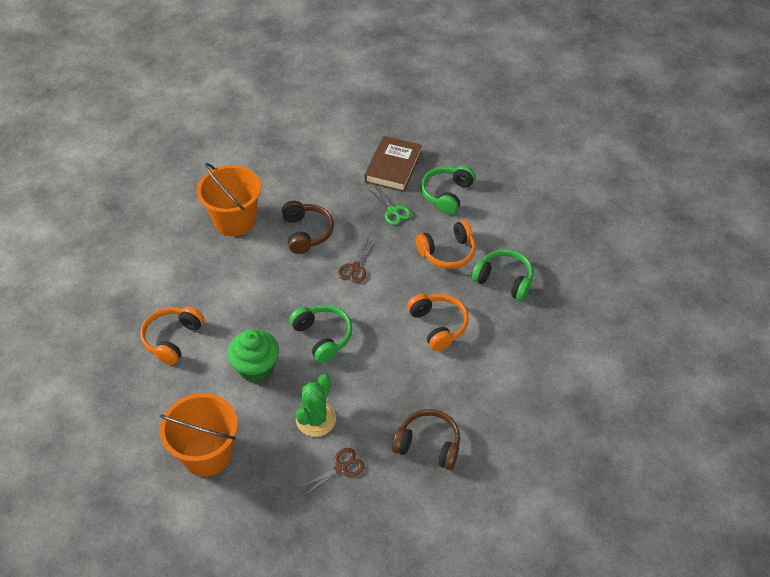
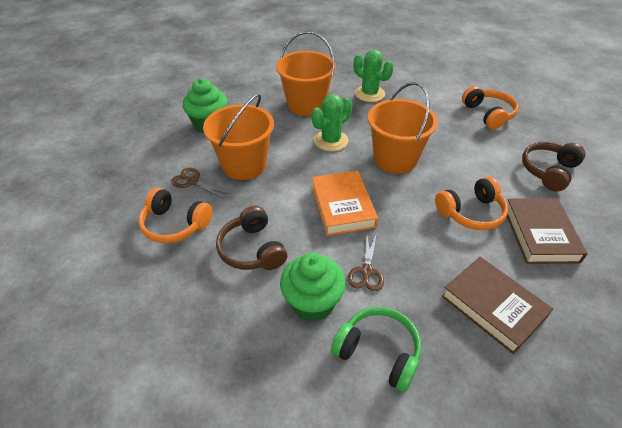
brown book: 1 -> 2
green cactus: 1 -> 2
green cupcake: 1 -> 2
green headphones: 3 -> 1
green scissors: 1 -> 0
orange book: 0 -> 1
orange bucket: 2 -> 3

